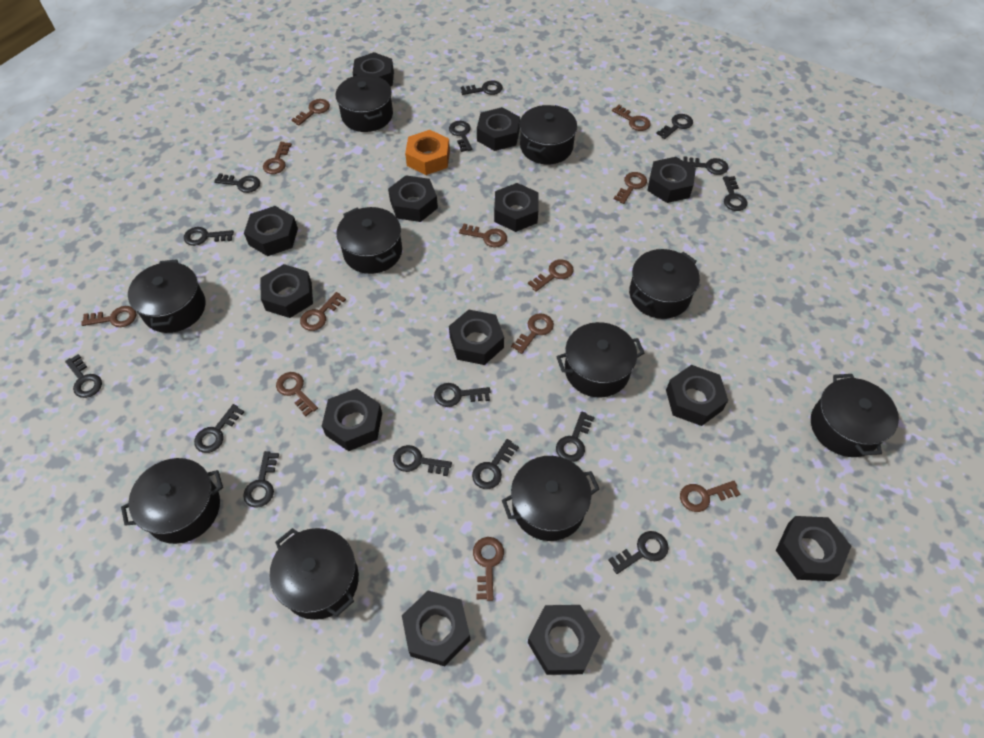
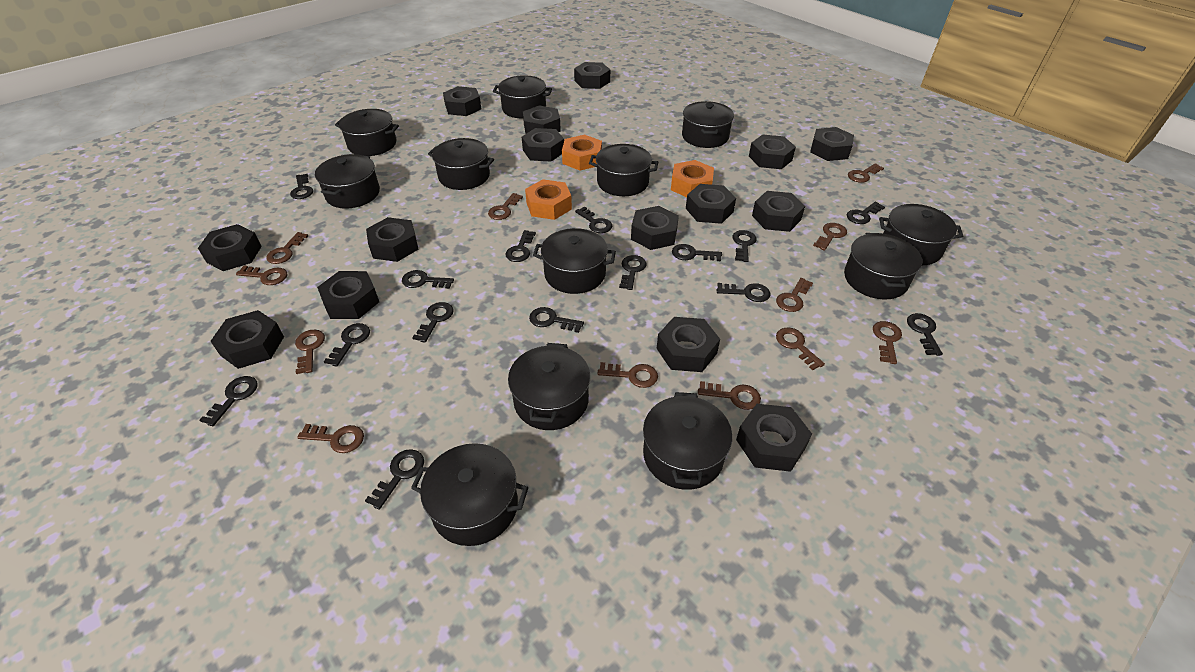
black nut: 13 -> 15
black pot: 10 -> 12
orange nut: 1 -> 3

